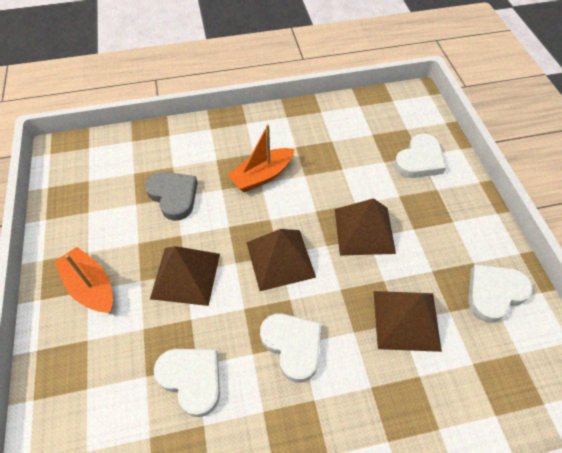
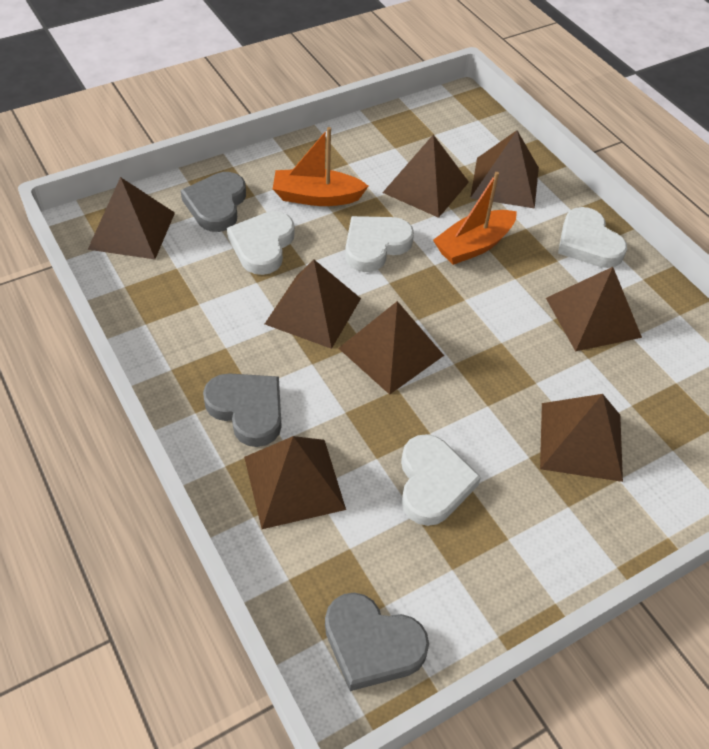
brown pyramid: 4 -> 8
grey heart: 1 -> 3

